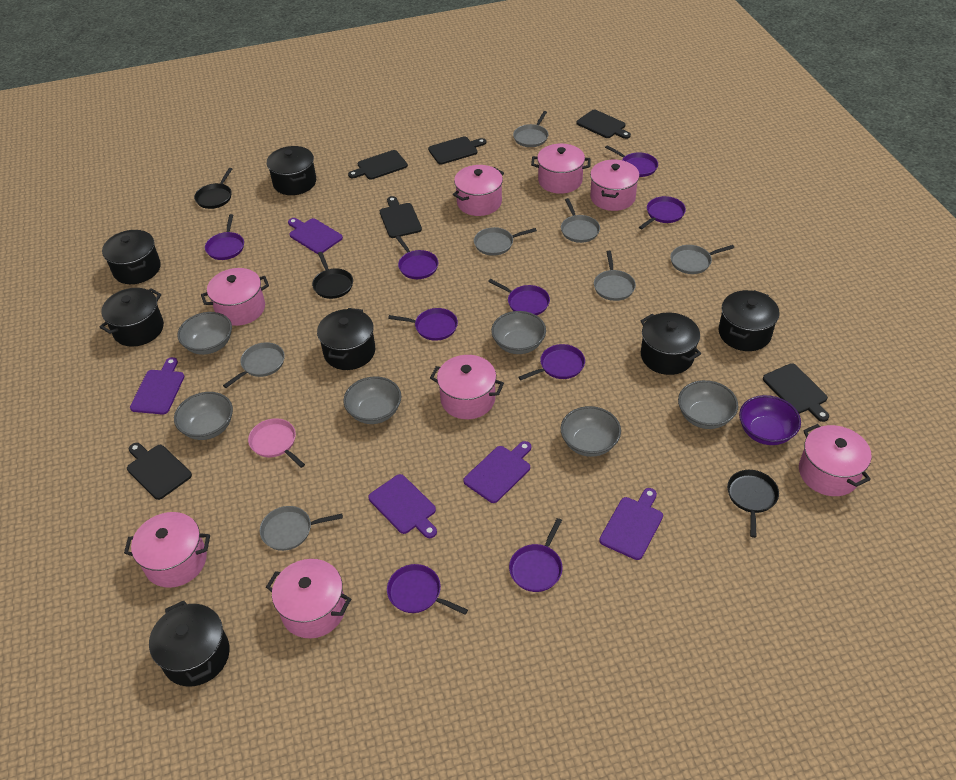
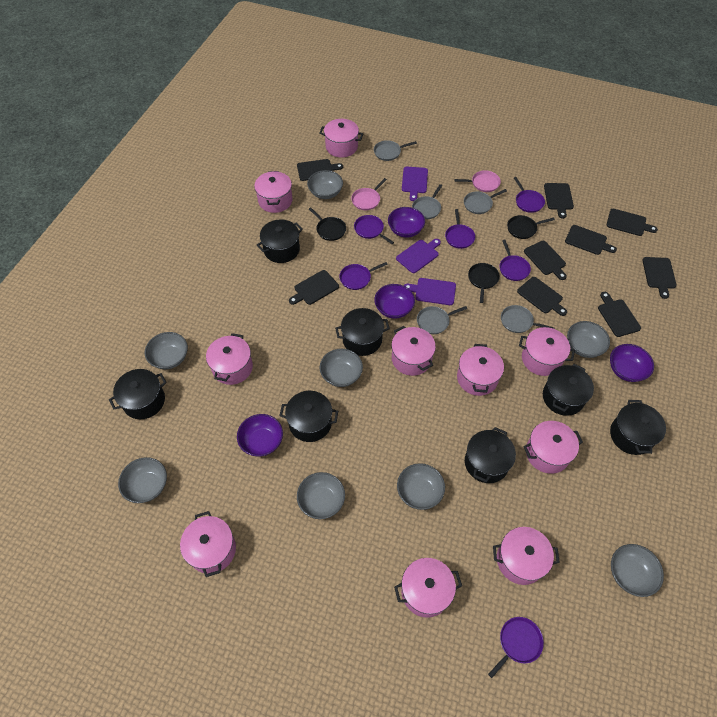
black cutting board: 6 -> 9
grey bowl: 6 -> 8
grey pan: 7 -> 5
pink pan: 1 -> 2
pink pot: 8 -> 10
purple bowl: 1 -> 4
purple cutting board: 5 -> 3
purple pan: 9 -> 6

